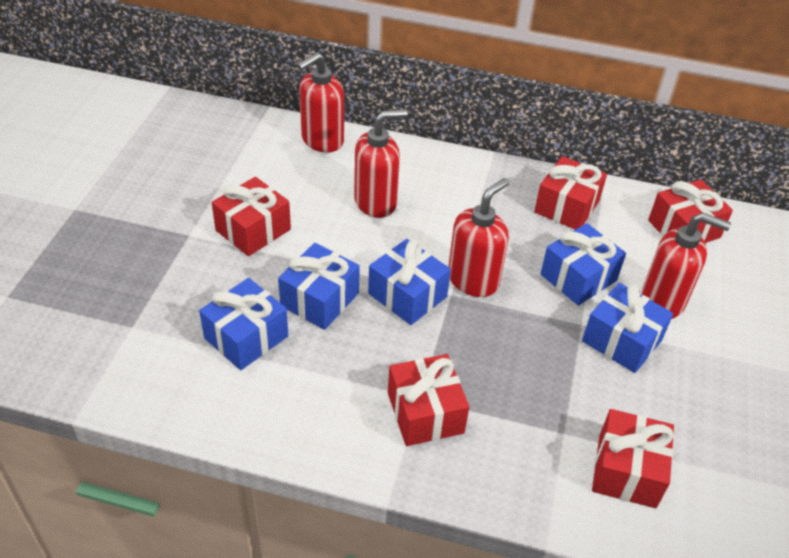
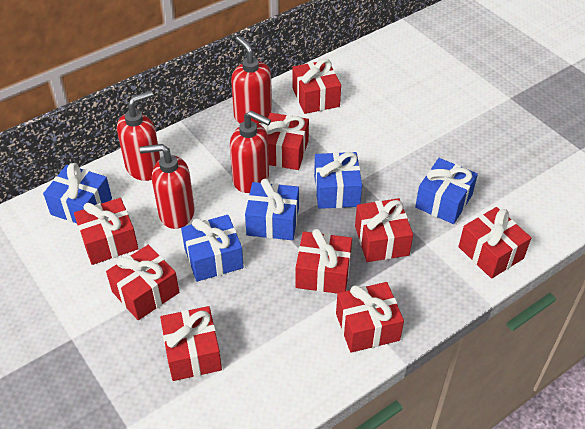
red gift: 5 -> 9

